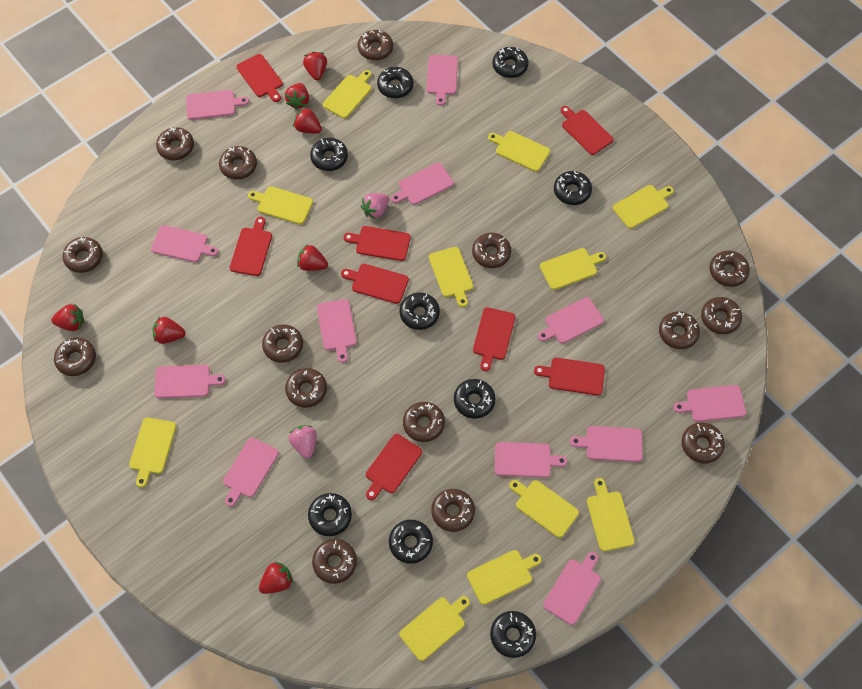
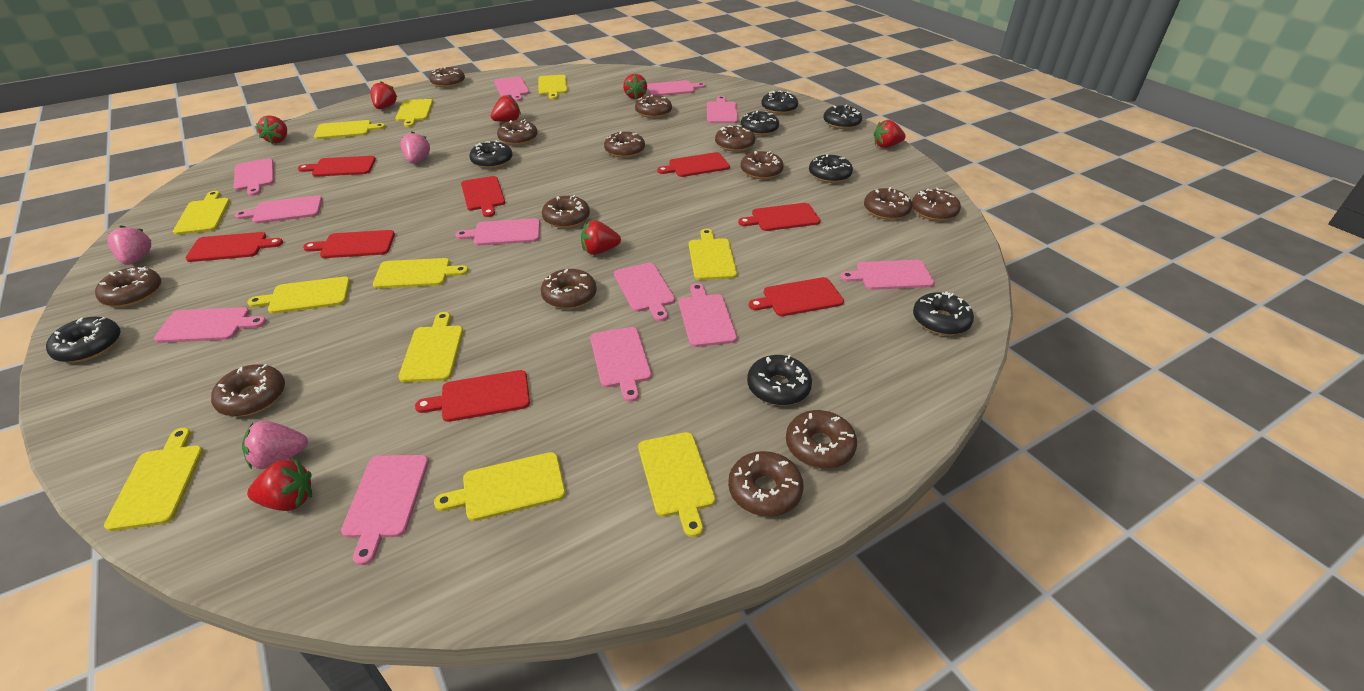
black donut: 9 -> 8
brown donut: 15 -> 14
pink strawberry: 2 -> 3

